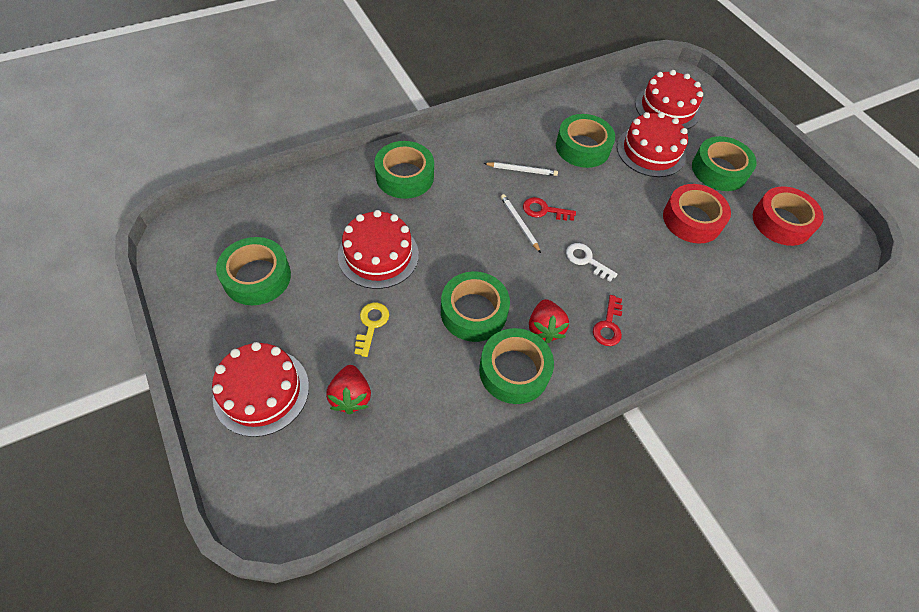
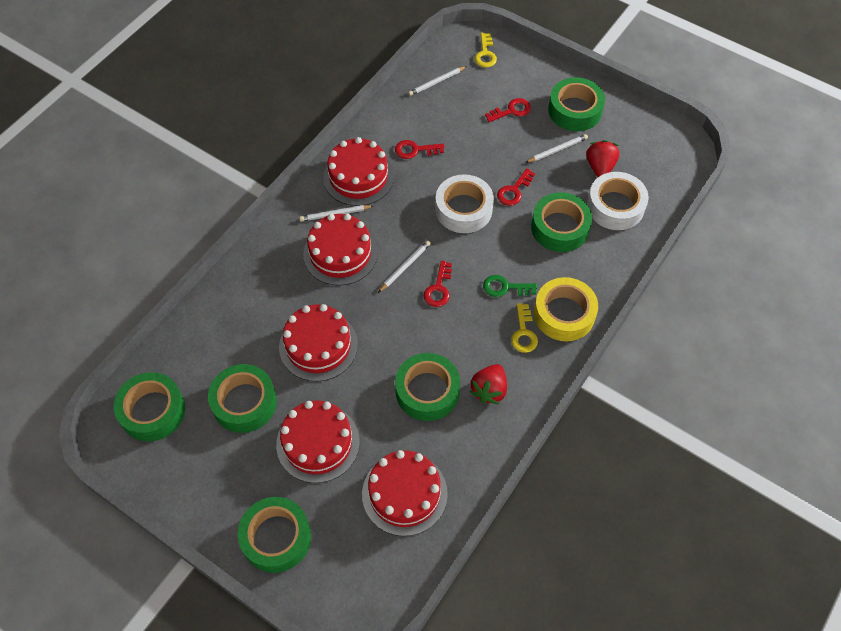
green key: 0 -> 1
red cake: 4 -> 5
red key: 2 -> 4
red tape: 2 -> 0
white key: 1 -> 0
white pencil: 2 -> 4
white tape: 0 -> 2
yellow key: 1 -> 2
yellow tape: 0 -> 1

